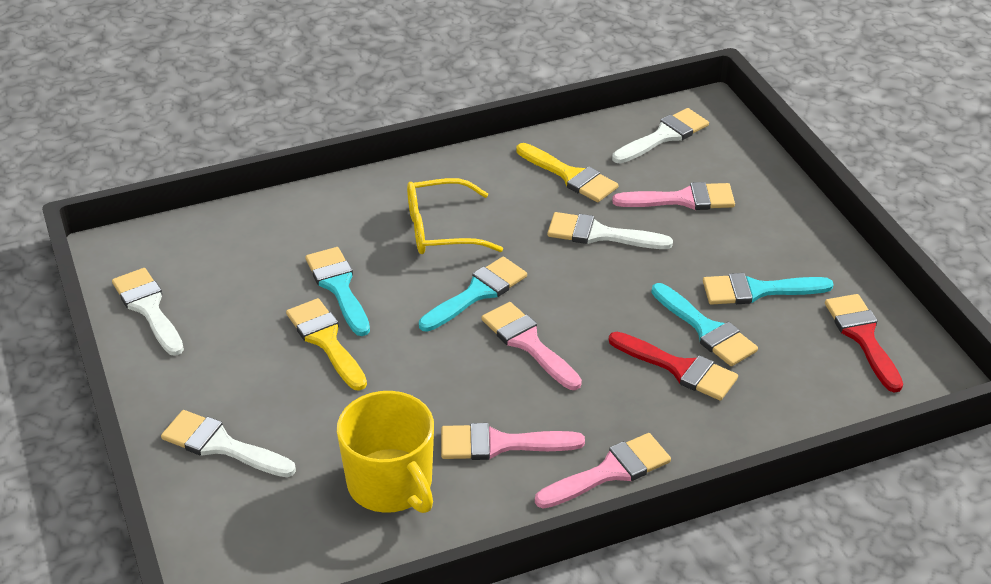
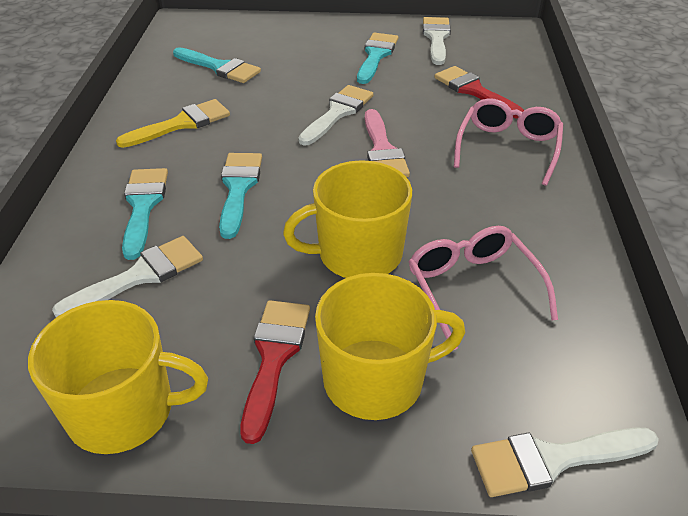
pink brush: 4 -> 1
pink glasses: 0 -> 2
yellow brush: 2 -> 1
yellow glasses: 1 -> 0
yellow mug: 1 -> 3

